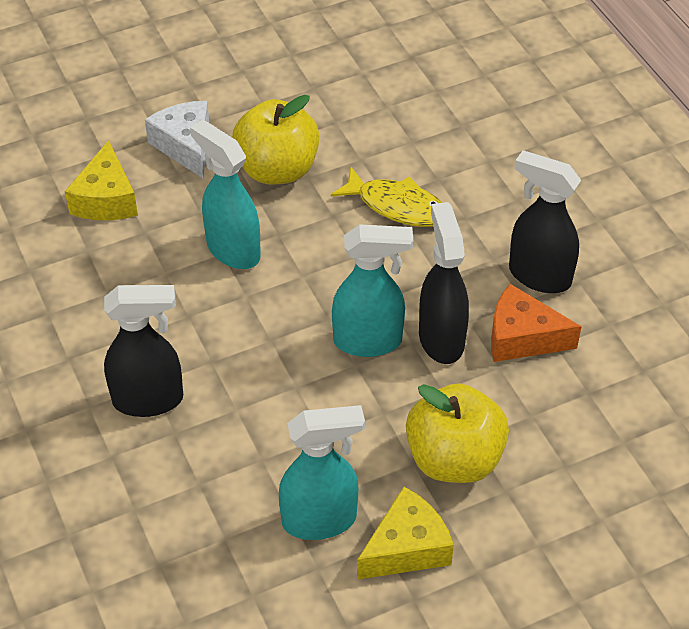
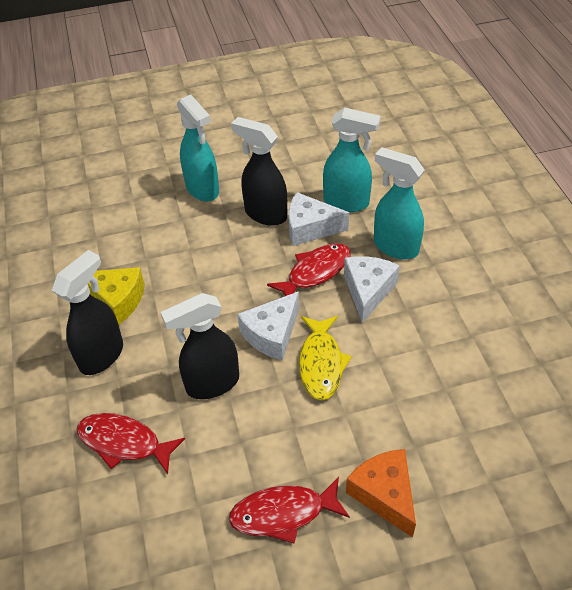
red fish: 0 -> 3
white cheese: 1 -> 3
yellow apple: 2 -> 0
yellow cheese: 2 -> 1

